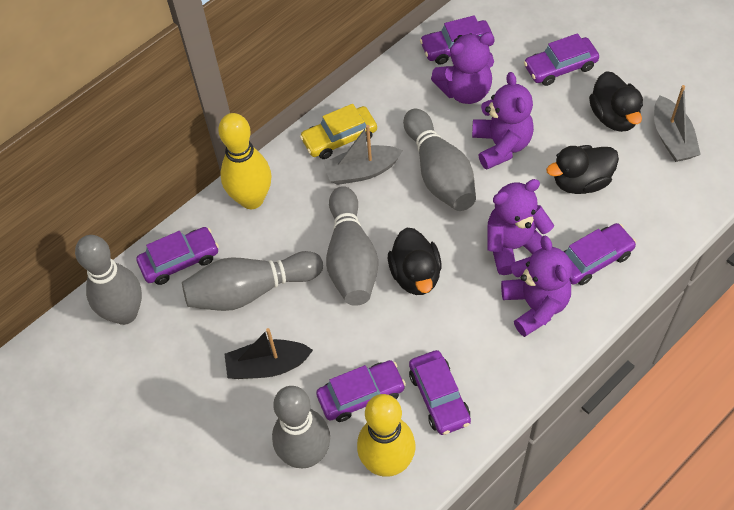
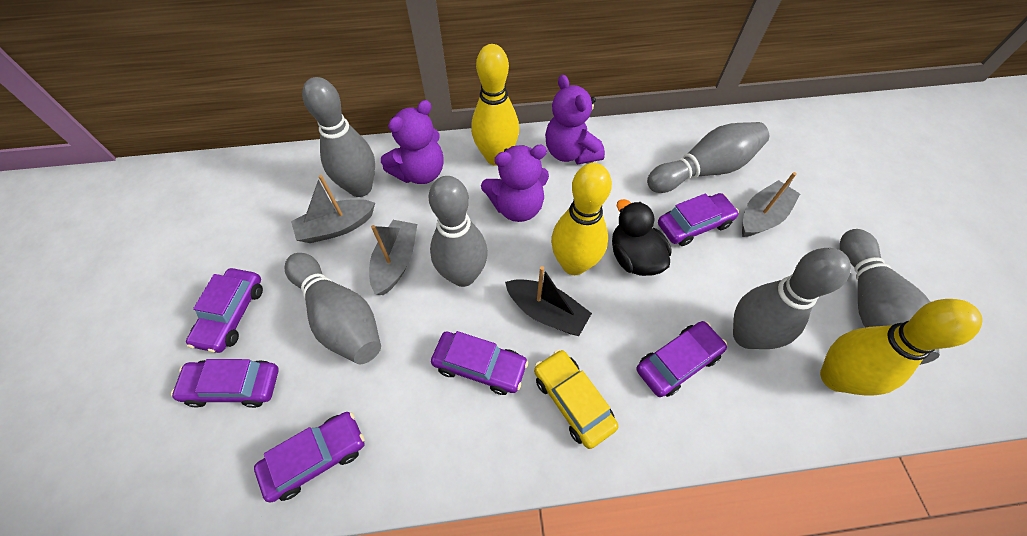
black duck: 3 -> 1
grey boat: 2 -> 3
grey bowling pin: 5 -> 6
purple teddy bear: 4 -> 3
yellow bowling pin: 2 -> 3

